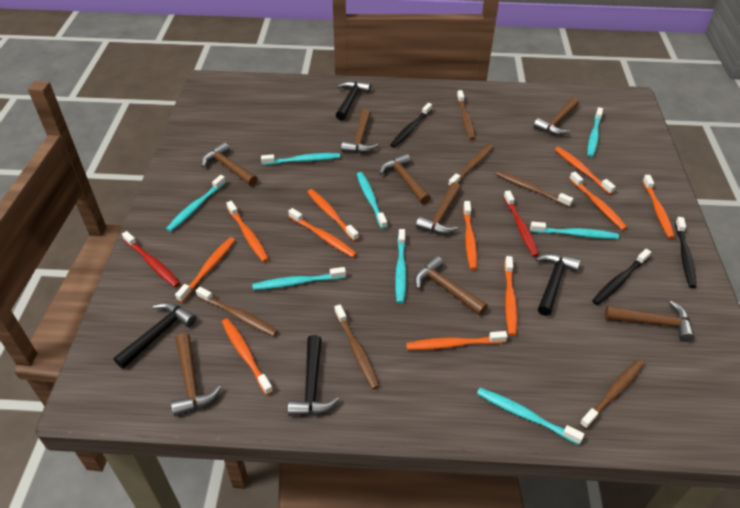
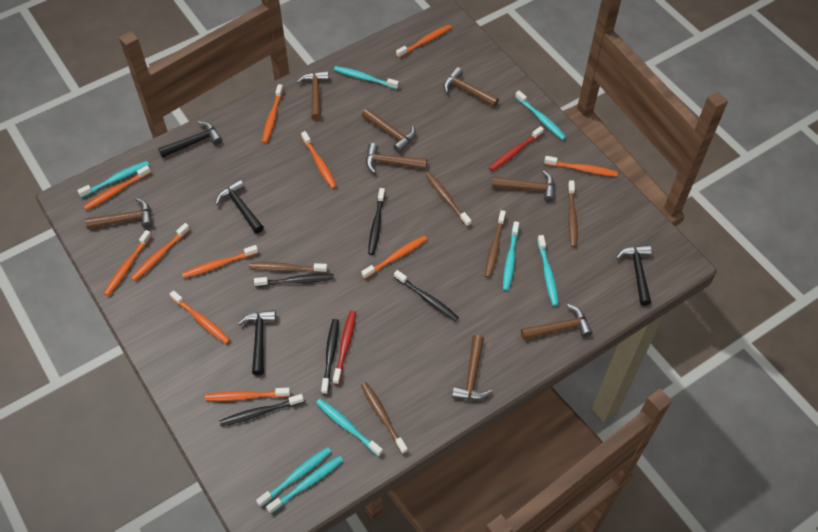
black toothbrush: 3 -> 5
brown toothbrush: 6 -> 5

